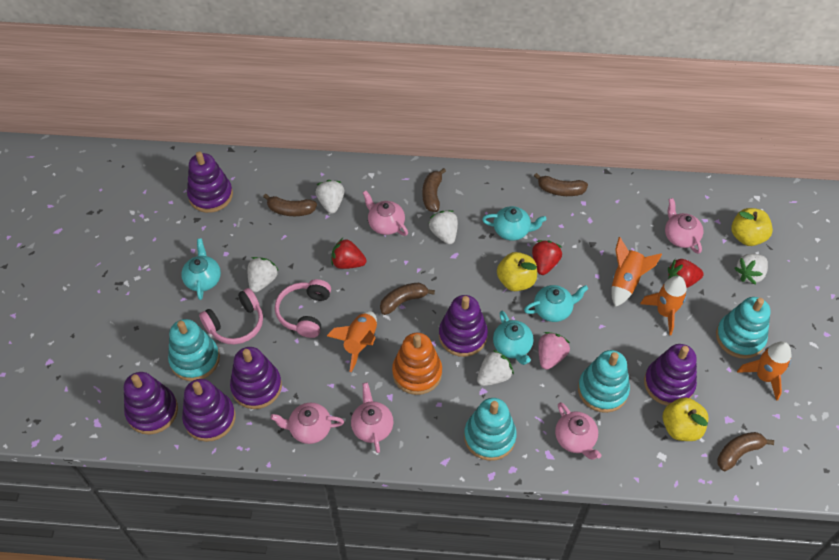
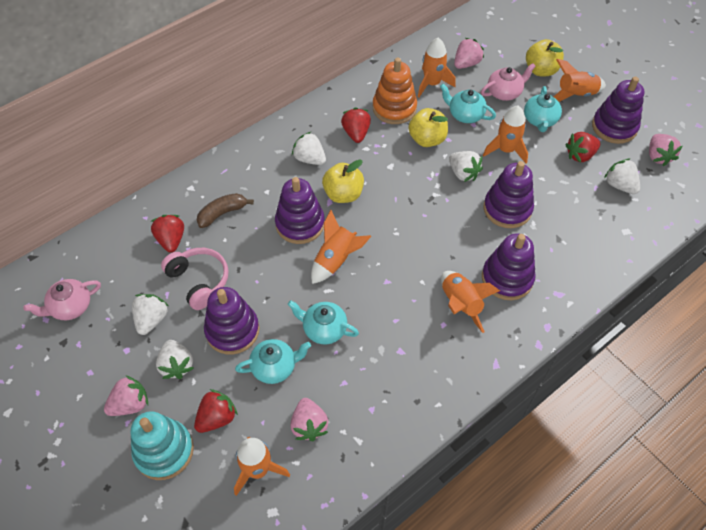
brown banana: 5 -> 1
orange rocket: 4 -> 6
pink headphones: 2 -> 1
pink strawberry: 1 -> 4
pink teapot: 5 -> 2
purple stacking toy: 6 -> 5
red strawberry: 3 -> 4
turquoise stacking toy: 4 -> 1

